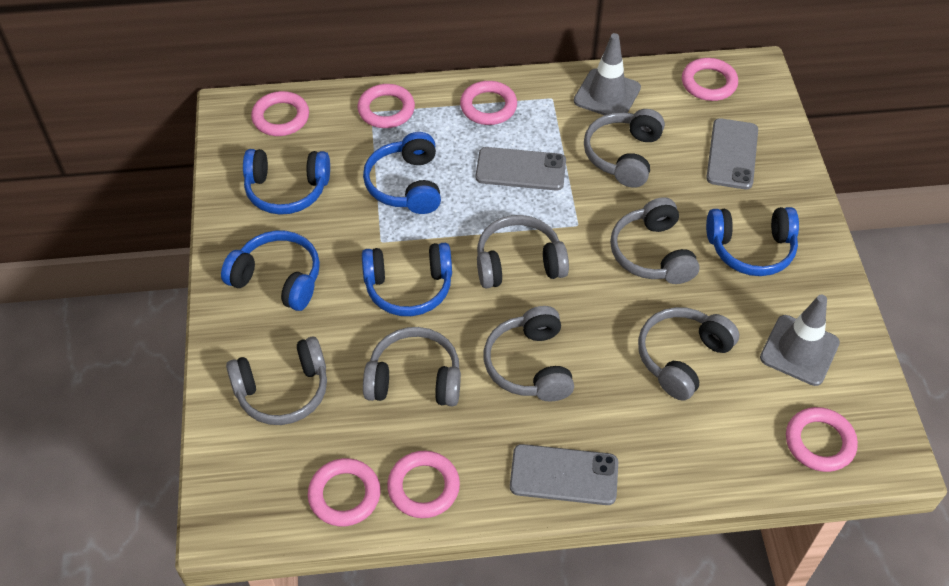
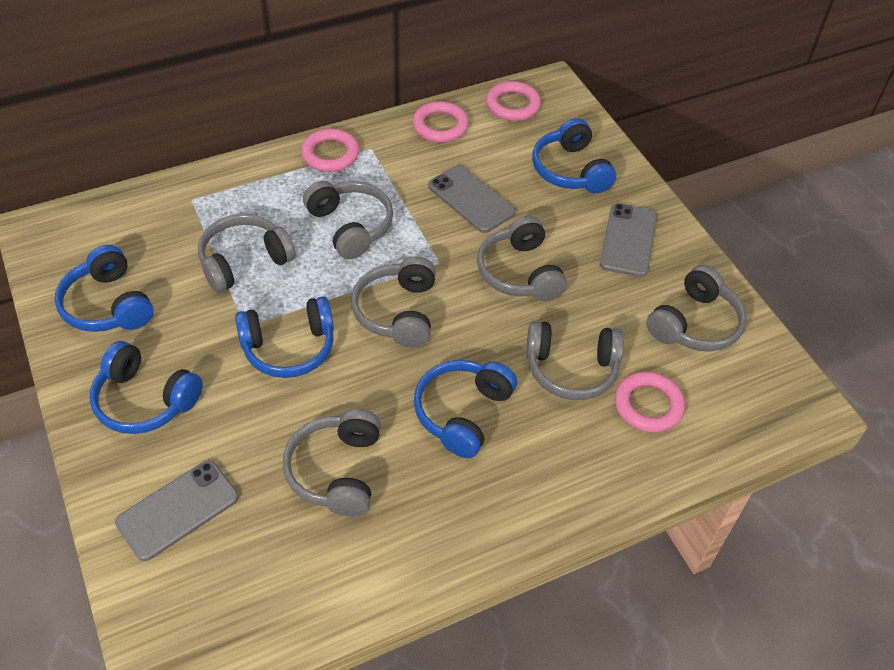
grey traffic cone: 2 -> 0
pink ring: 7 -> 4

